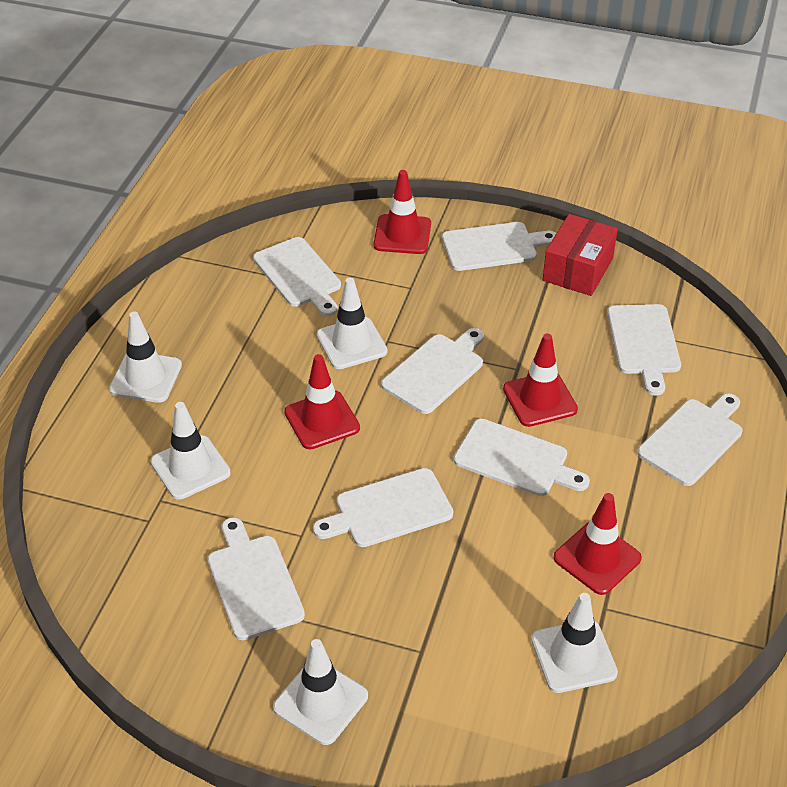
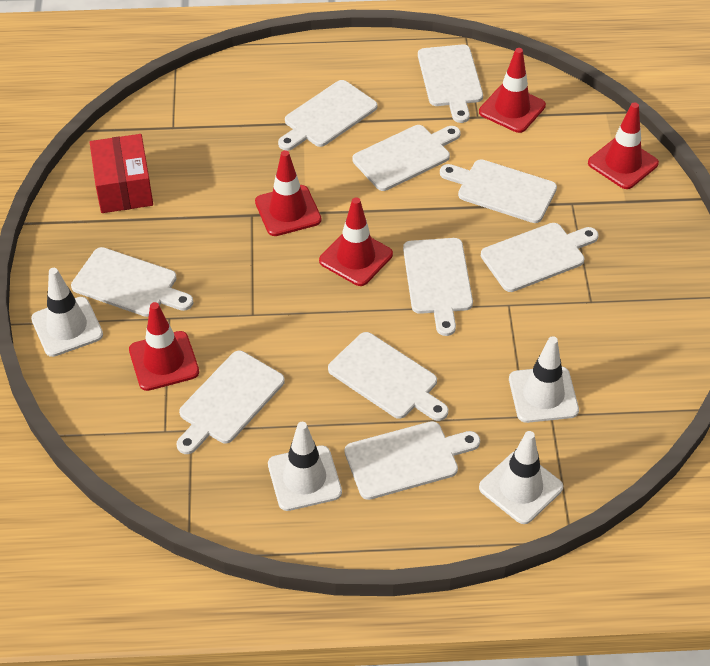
red traffic cone: 4 -> 5
white cutting board: 8 -> 10
white traffic cone: 5 -> 4

